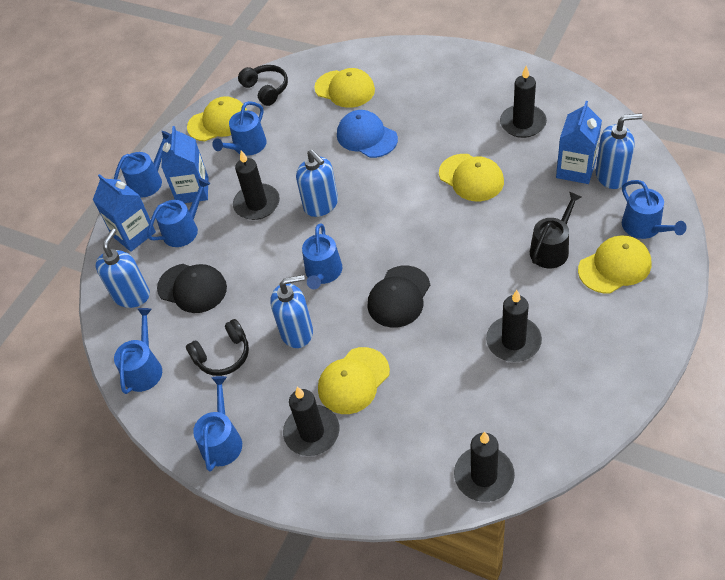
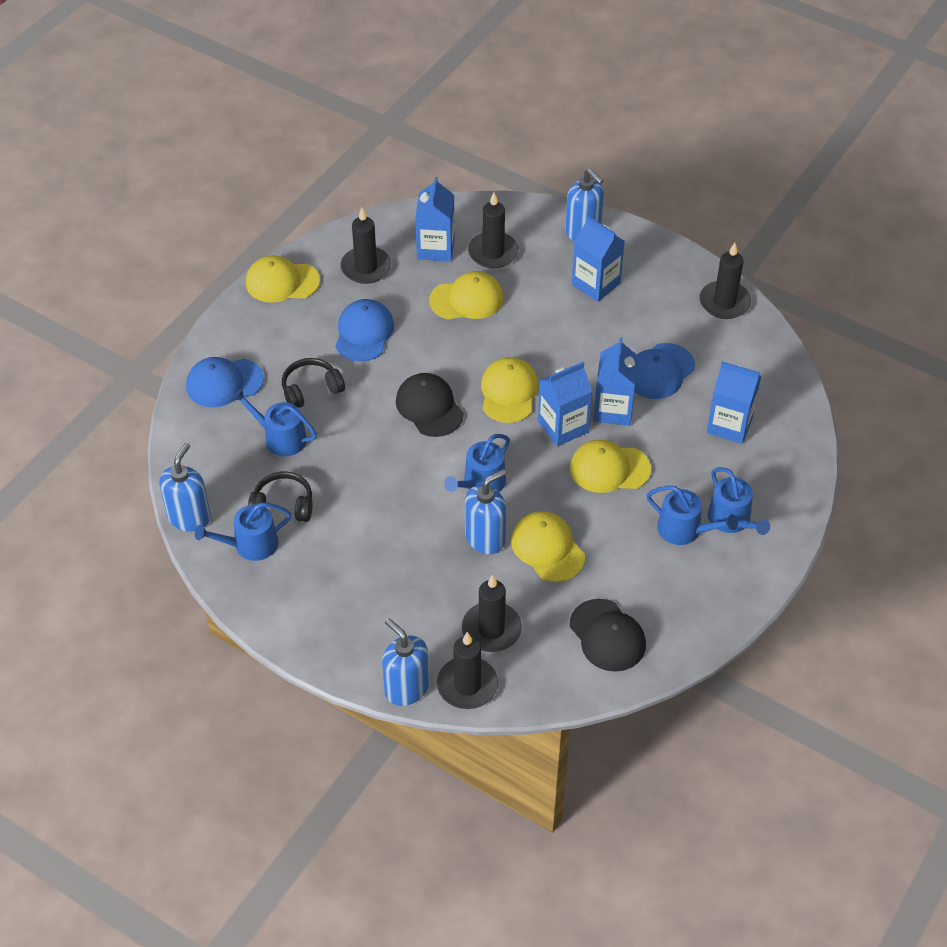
black watering can: 1 -> 0
blue cap: 1 -> 3
blue carton: 3 -> 5
blue watering can: 7 -> 5

